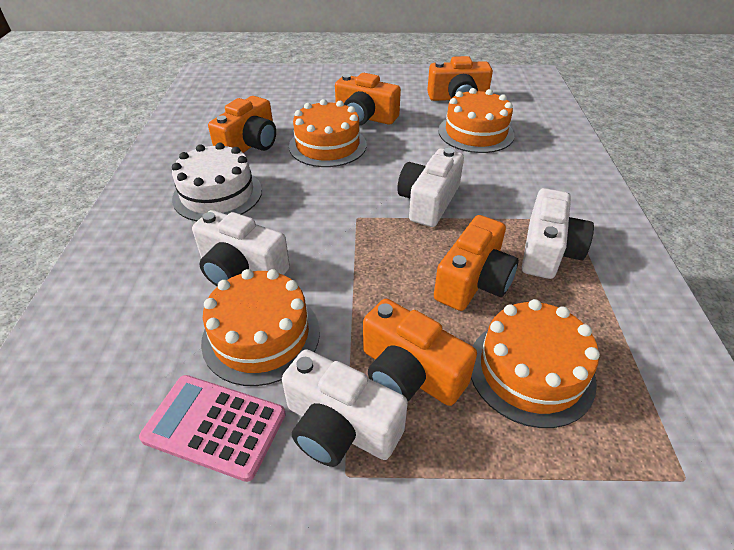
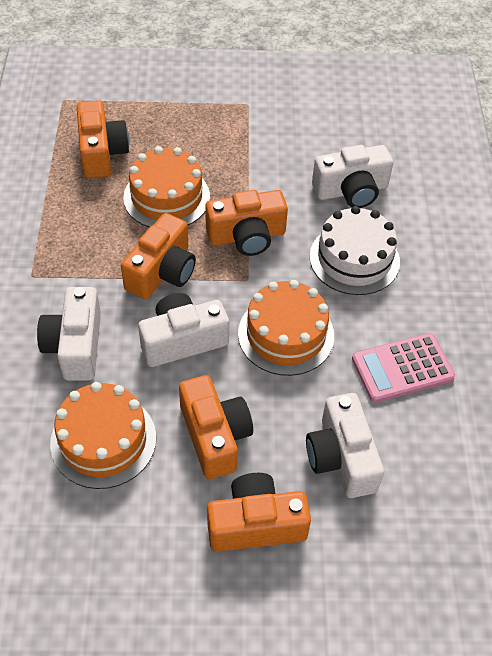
orange cake: 4 -> 3

